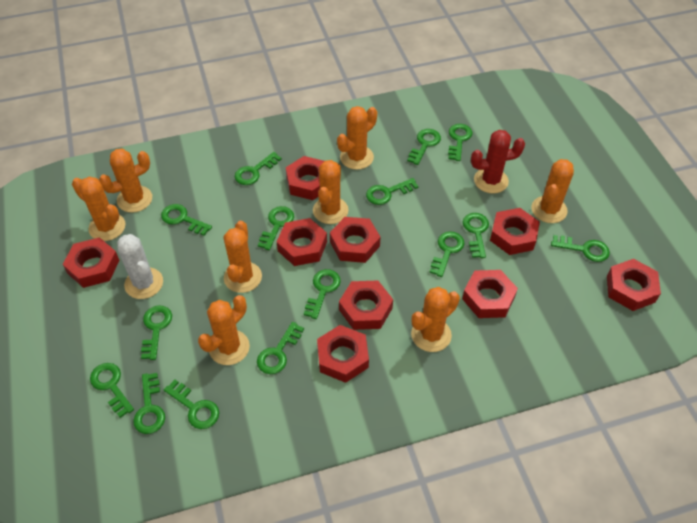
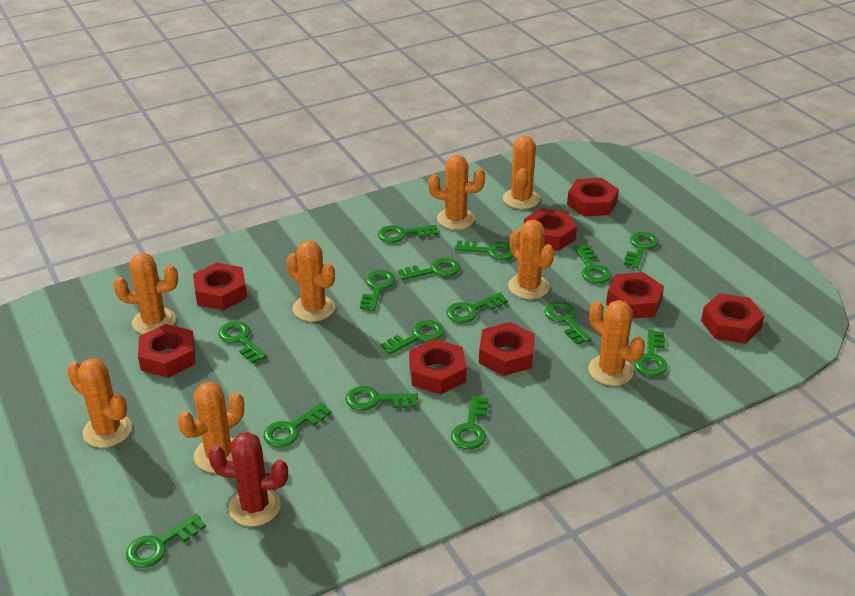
red nut: 9 -> 8
white cactus: 1 -> 0

